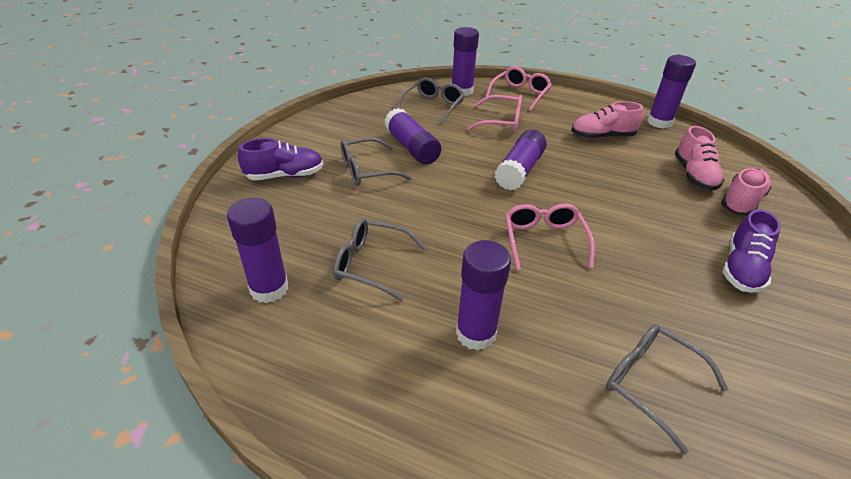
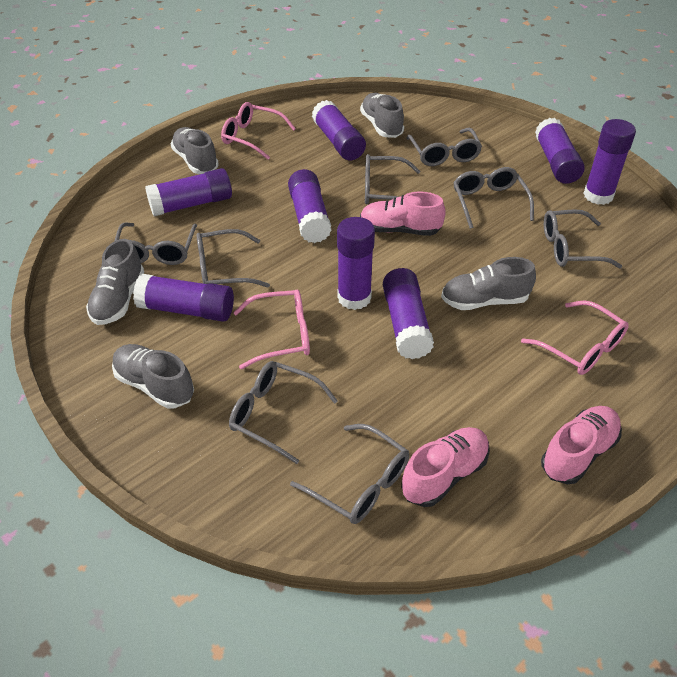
grey glasses: 4 -> 8
grey shoe: 0 -> 5
purple glue stick: 6 -> 8
purple shoe: 2 -> 0

